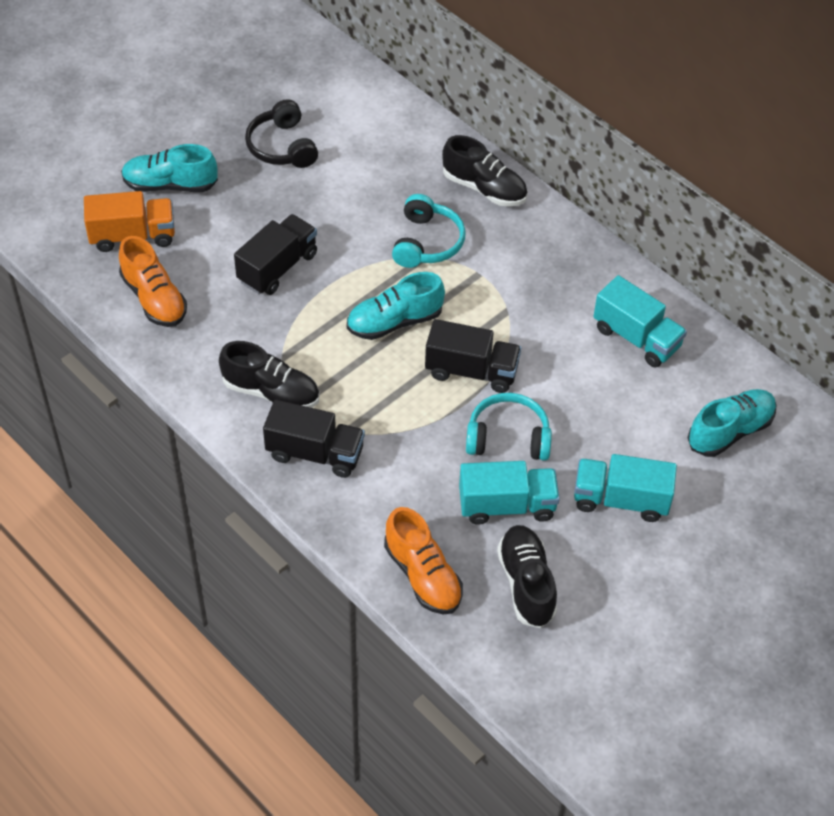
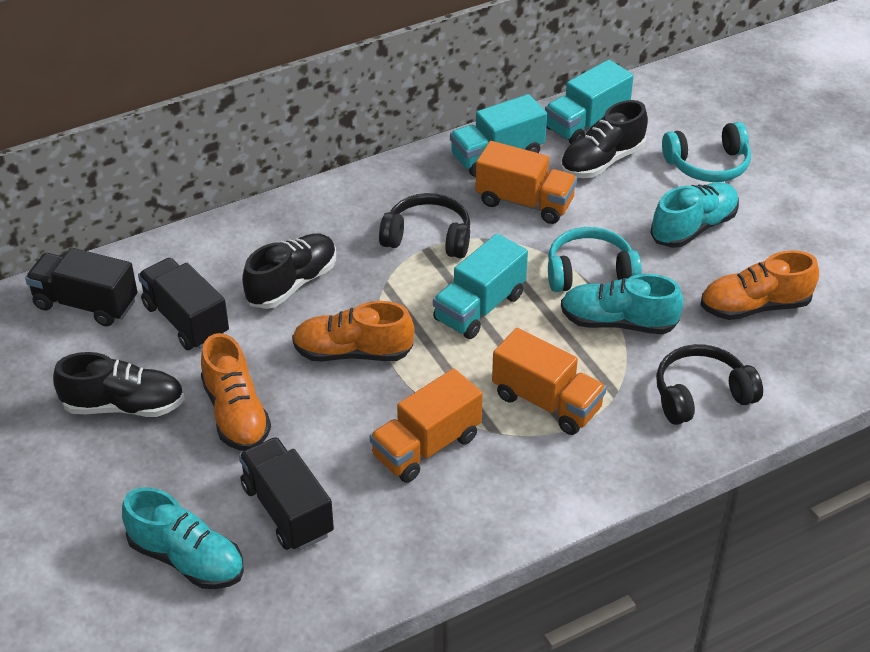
black headphones: 1 -> 2
orange shoe: 2 -> 3
orange truck: 1 -> 3

